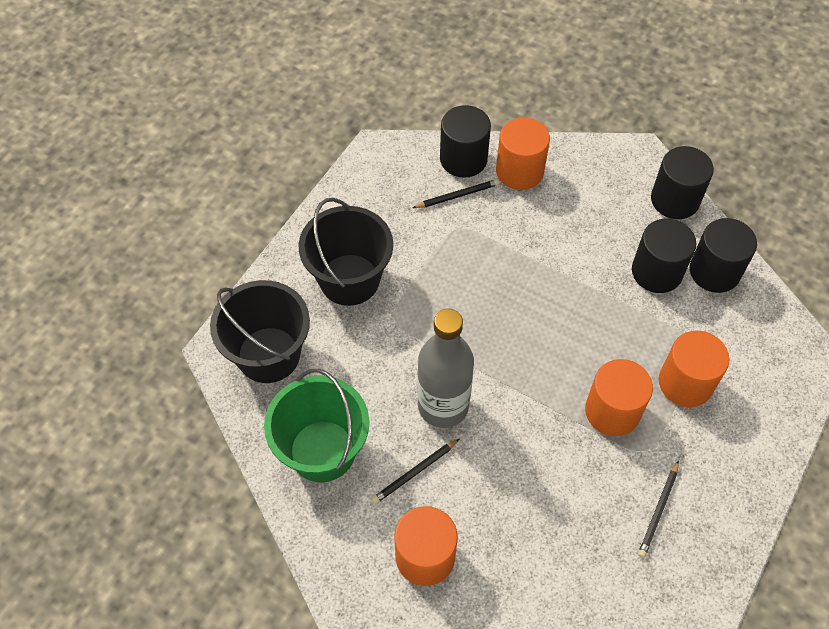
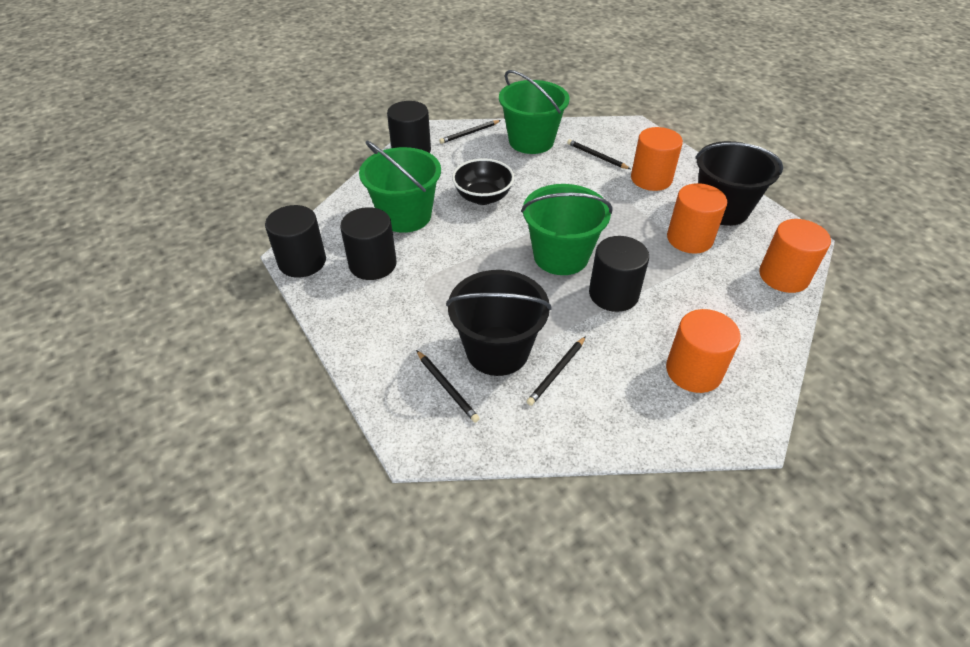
black bowl: 0 -> 1
black pencil: 3 -> 4
green bucket: 1 -> 3
grey bottle: 1 -> 0

